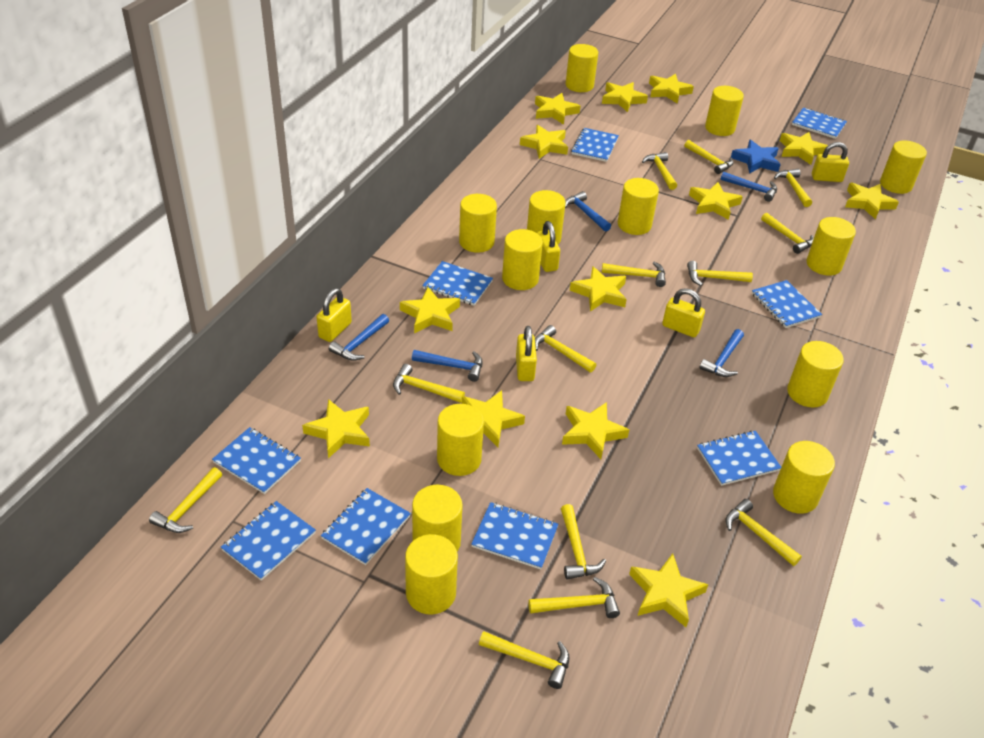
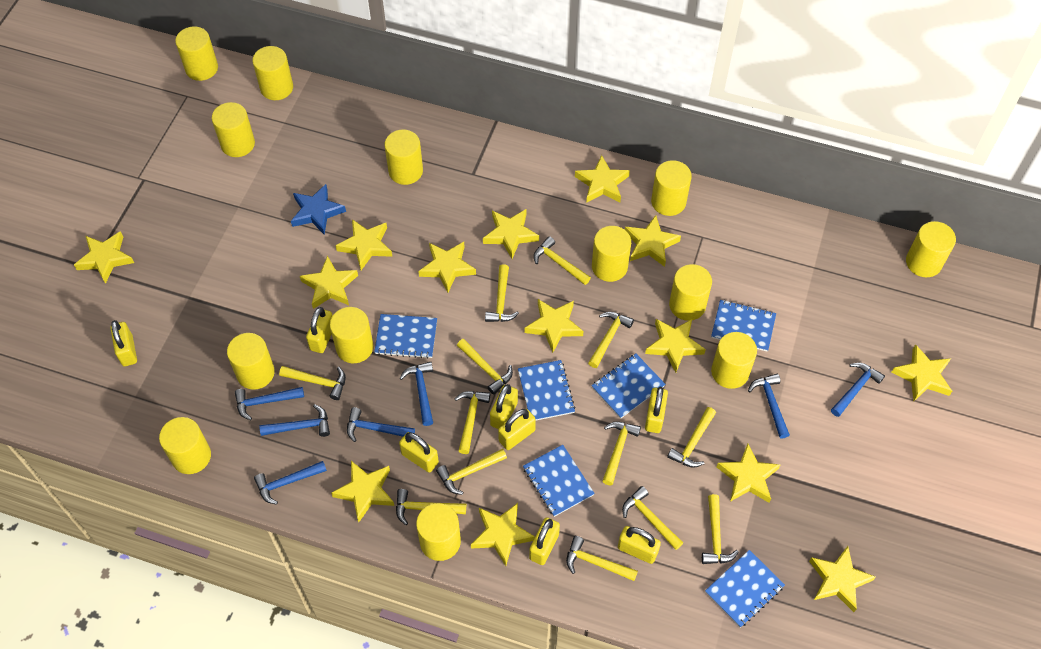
blue hammer: 5 -> 7
blue notebook: 9 -> 6
yellow padlock: 5 -> 8
yellow star: 13 -> 14

